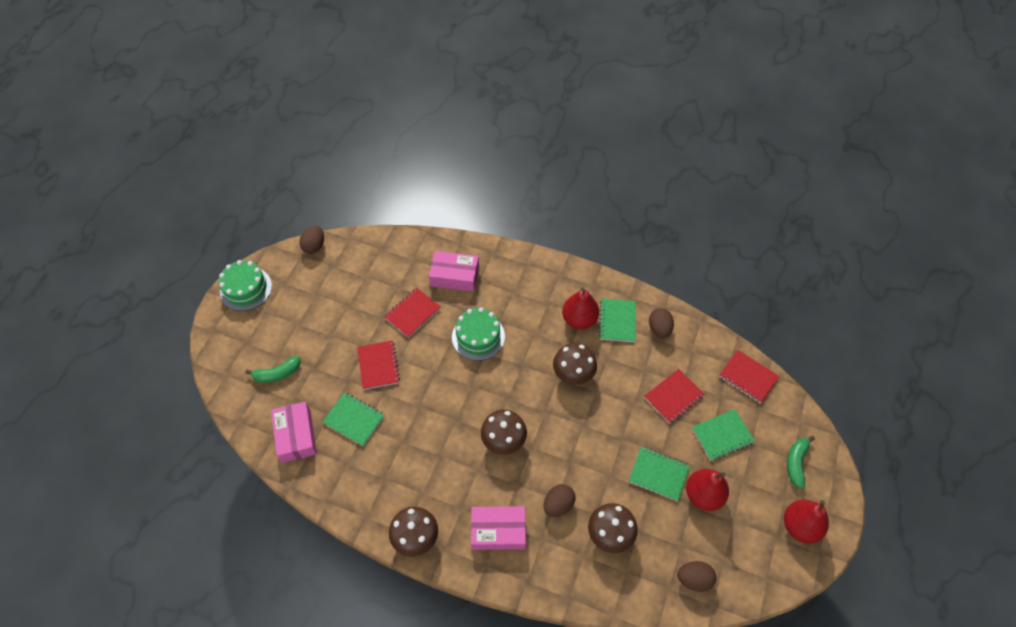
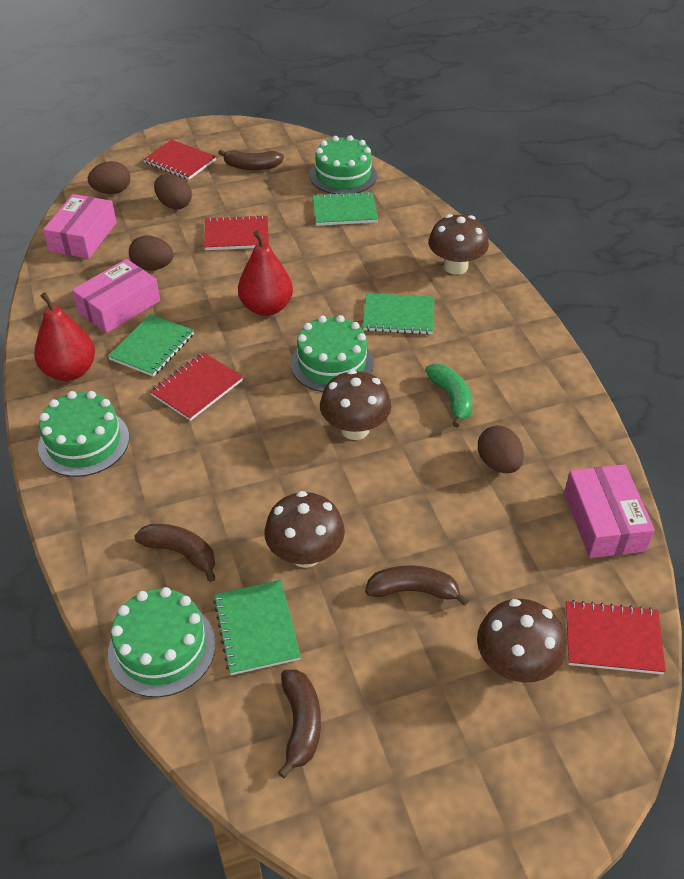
brown banana: 0 -> 4
green banana: 2 -> 1
green cake: 2 -> 4
red pear: 3 -> 2

